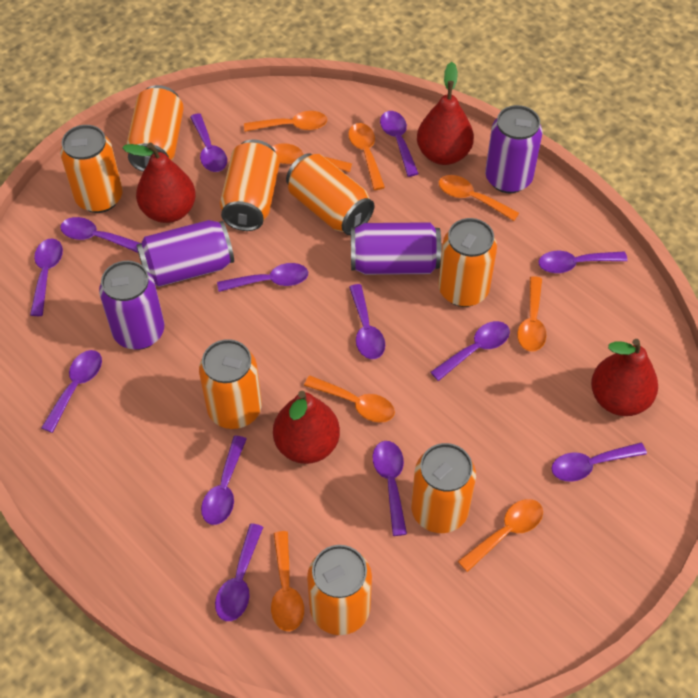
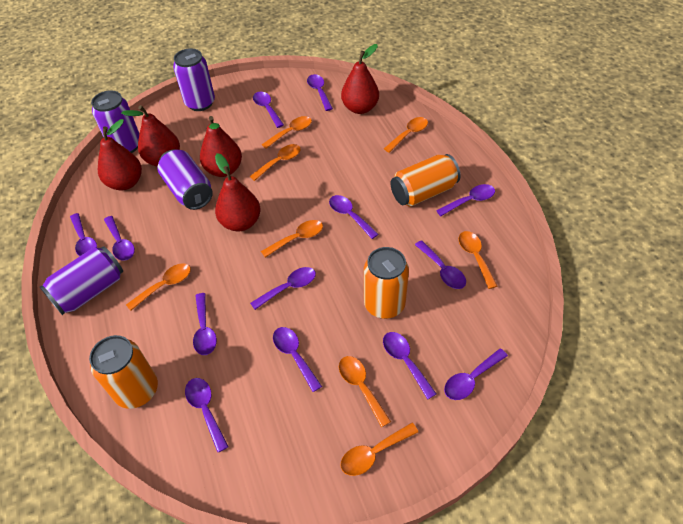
orange can: 8 -> 3
red pear: 4 -> 5

